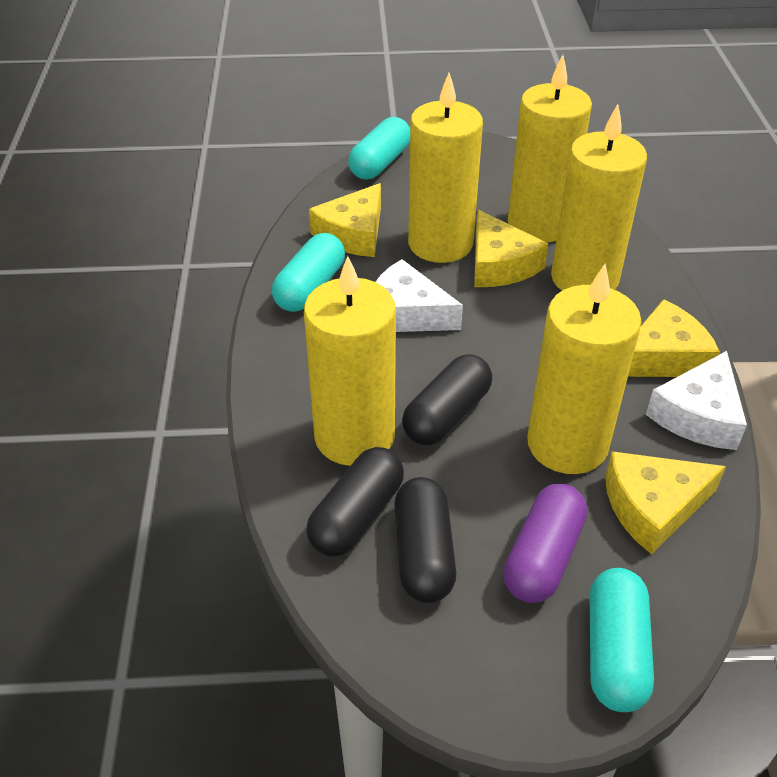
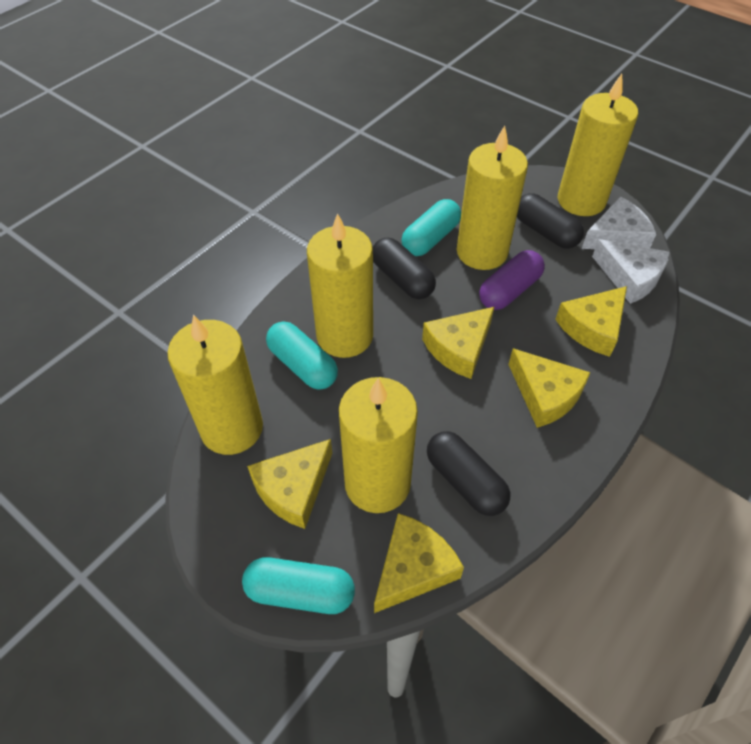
yellow cheese: 4 -> 5

